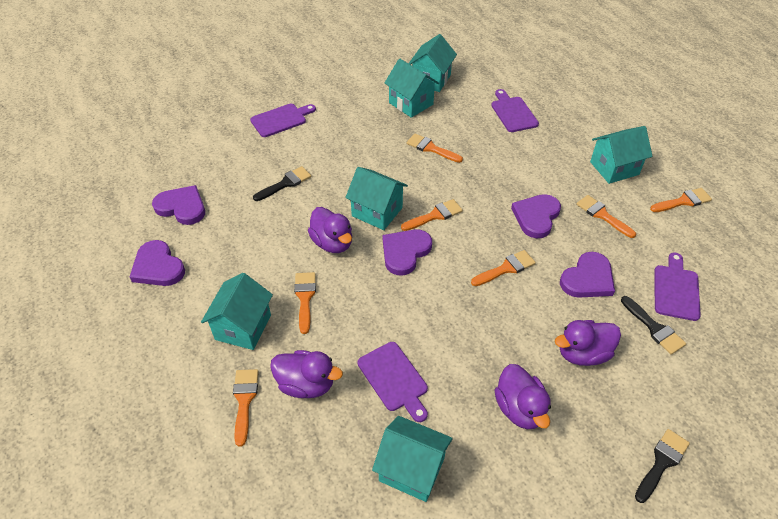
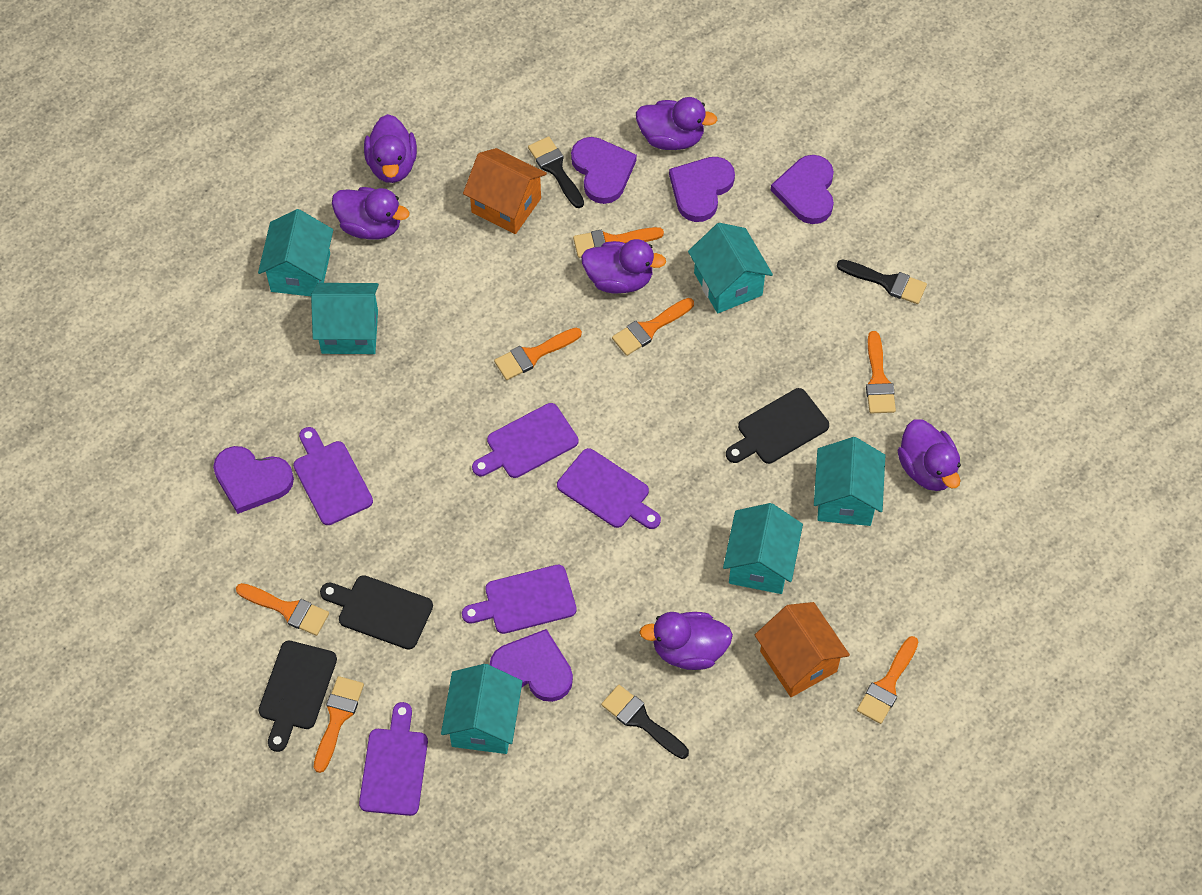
black cutting board: 0 -> 3
orange house: 0 -> 2
purple cutting board: 4 -> 5
purple duck: 4 -> 6

